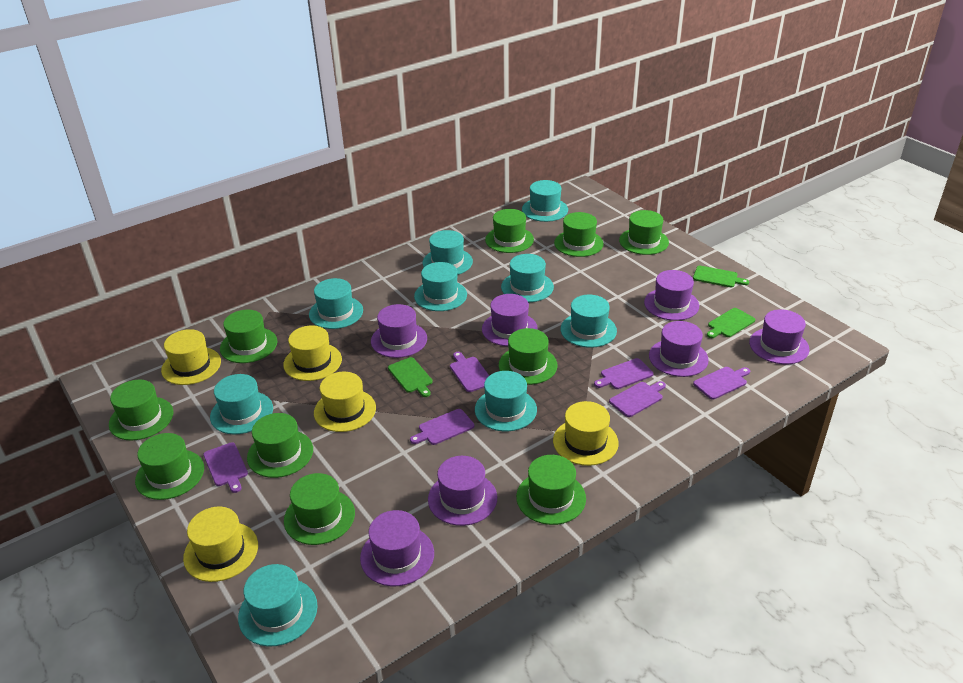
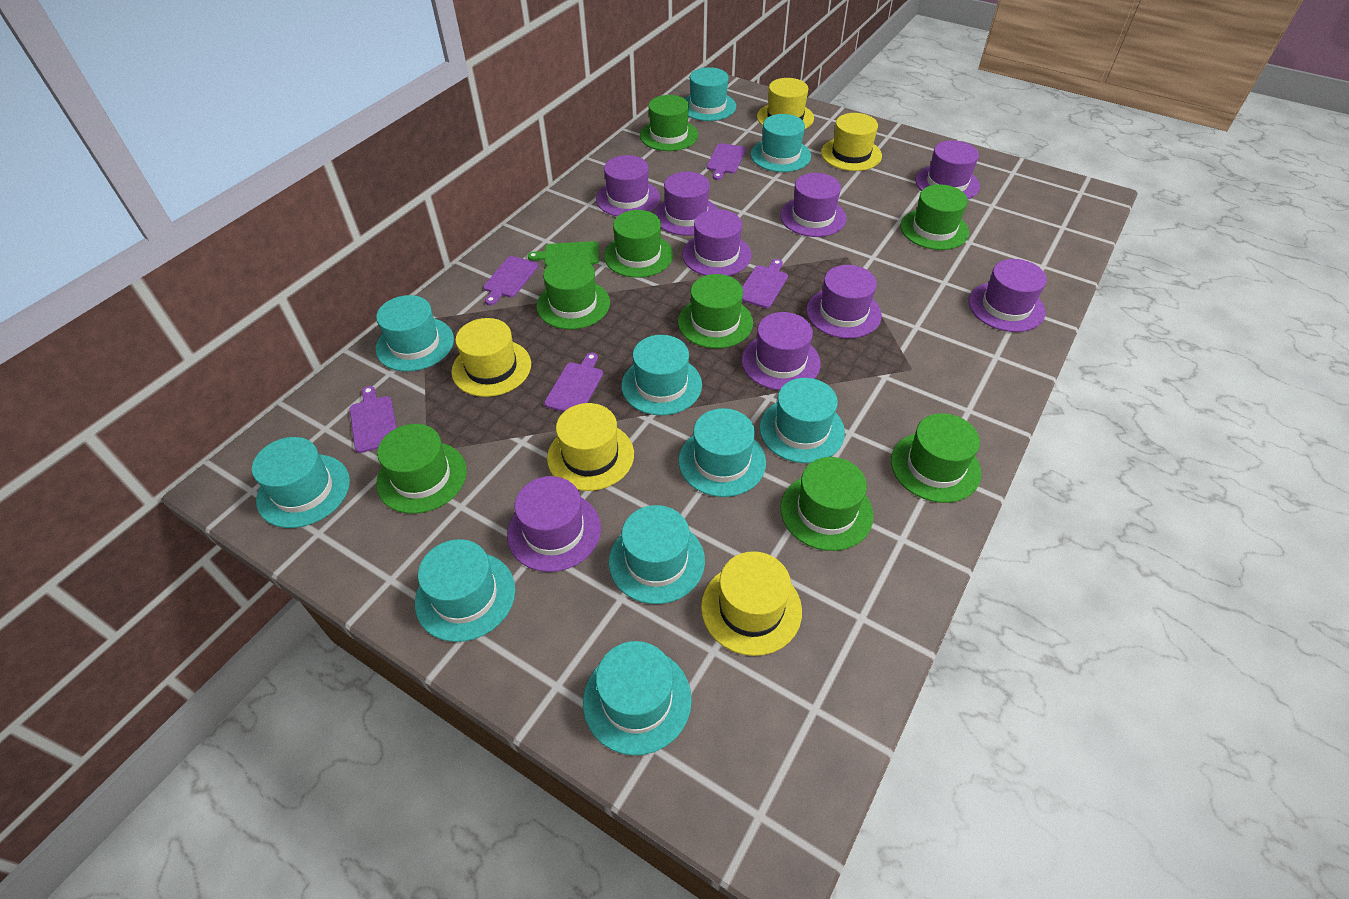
green cutting board: 3 -> 1
green hat: 10 -> 8
purple cutting board: 6 -> 5
purple hat: 7 -> 9
turquoise hat: 9 -> 10

